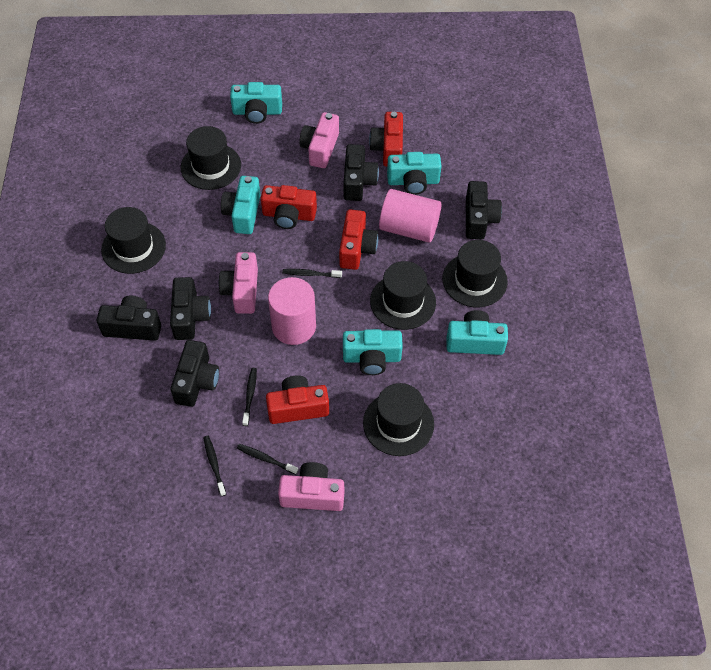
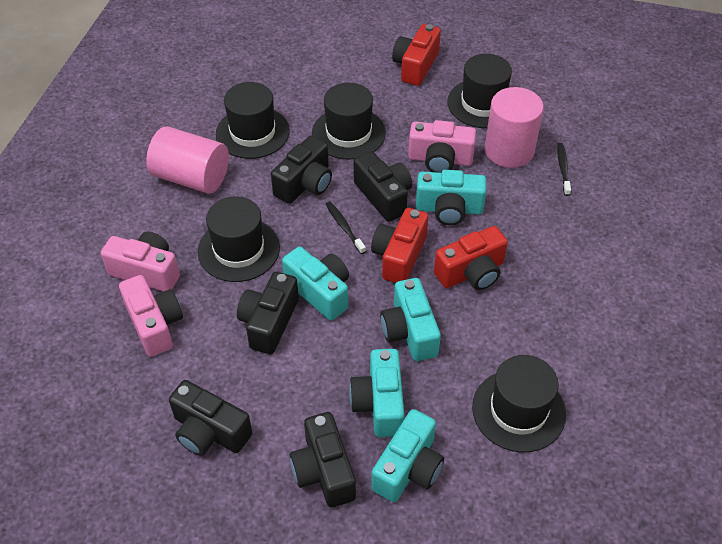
black toothbrush: 4 -> 2
red camera: 4 -> 3

